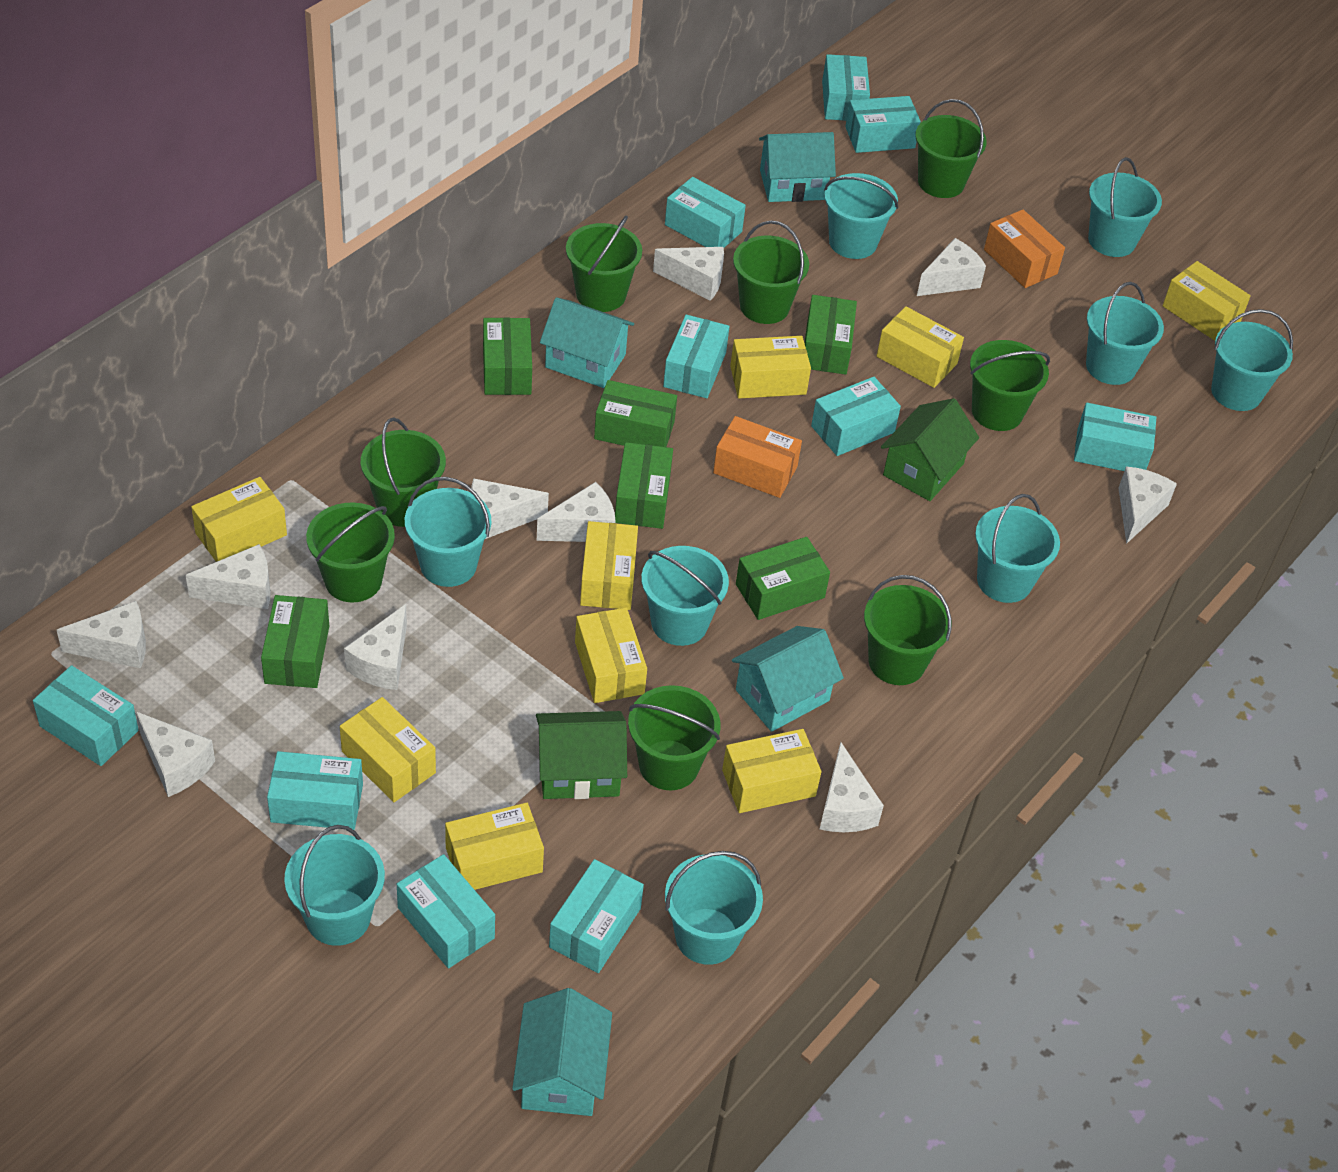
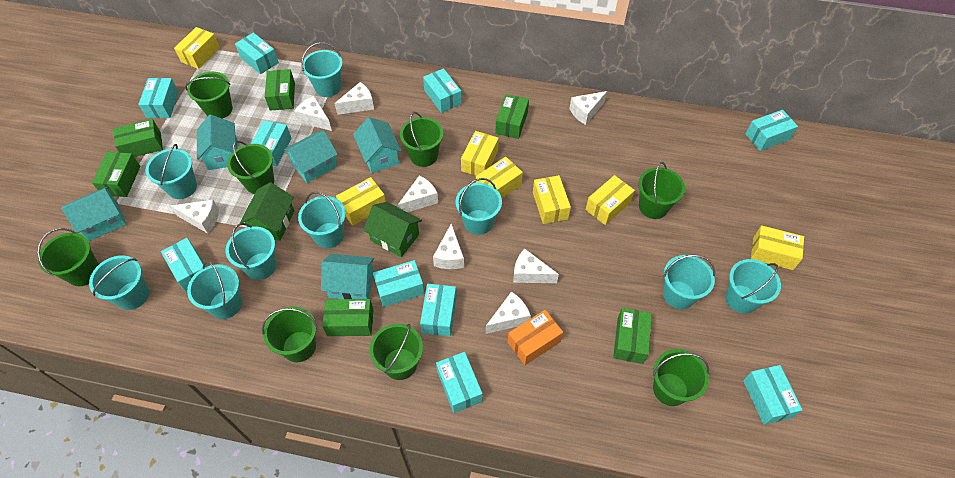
orange box: 2 -> 1
turquoise house: 4 -> 5
white cheese: 10 -> 8
yellow box: 9 -> 7

